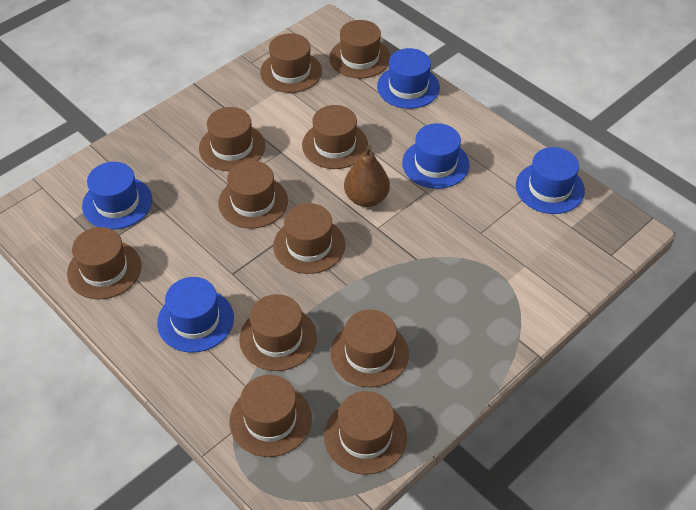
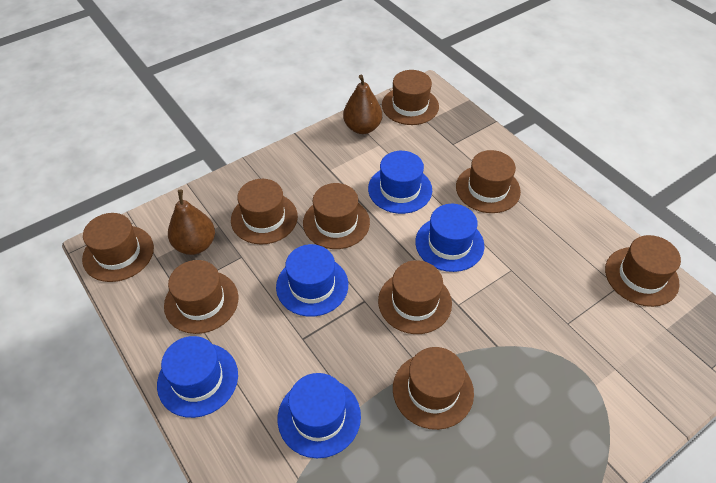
brown hat: 11 -> 9
brown pear: 1 -> 2

